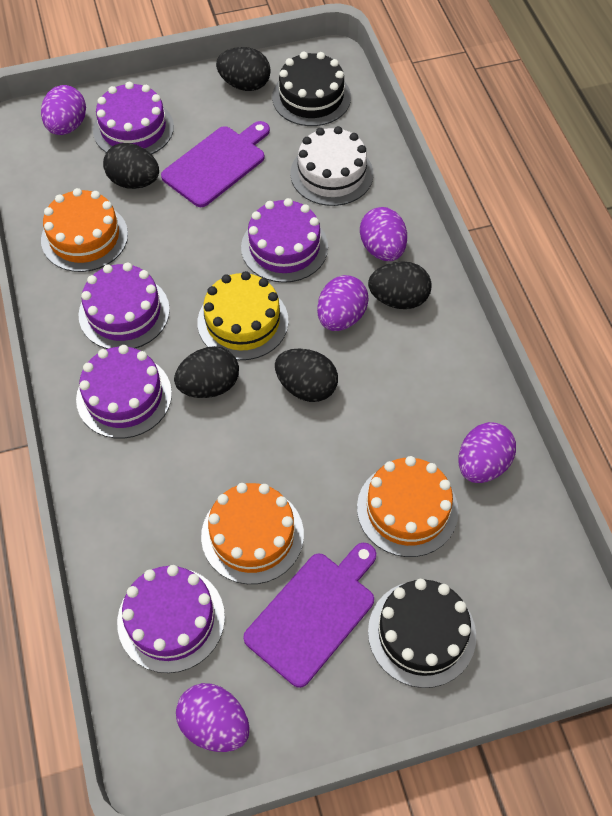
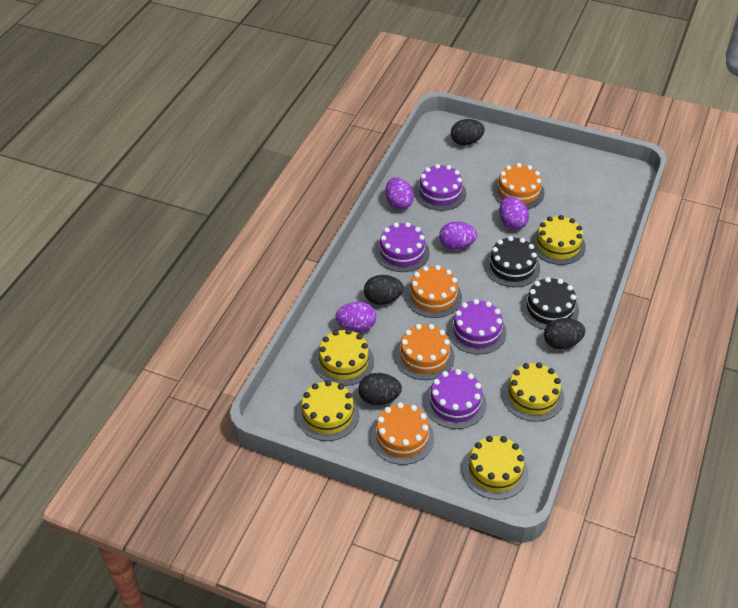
black egg: 5 -> 4
orange cake: 3 -> 4
purple cake: 5 -> 4
purple cutting board: 2 -> 0
purple egg: 5 -> 4
white cake: 1 -> 0
yellow cake: 1 -> 5

